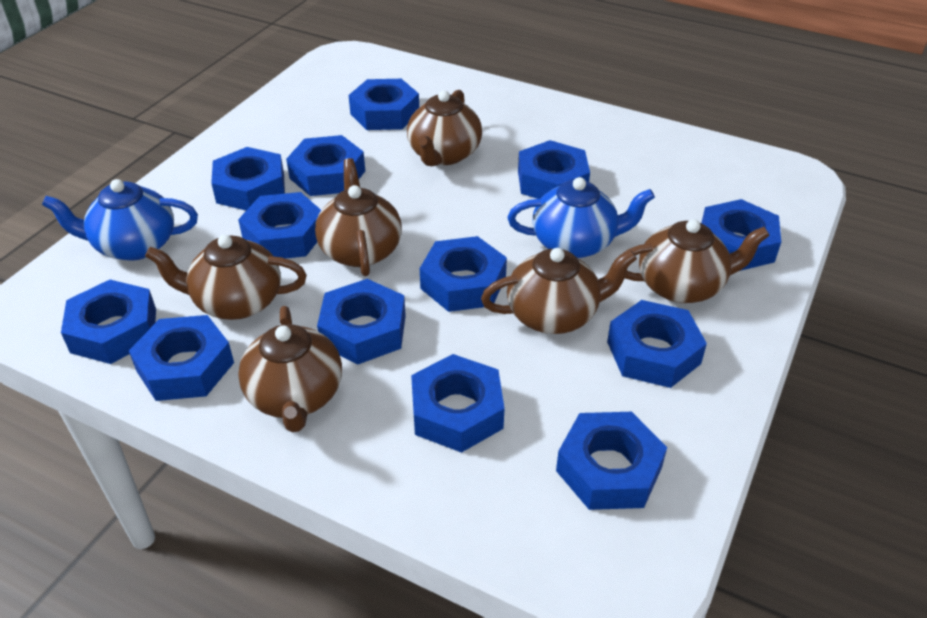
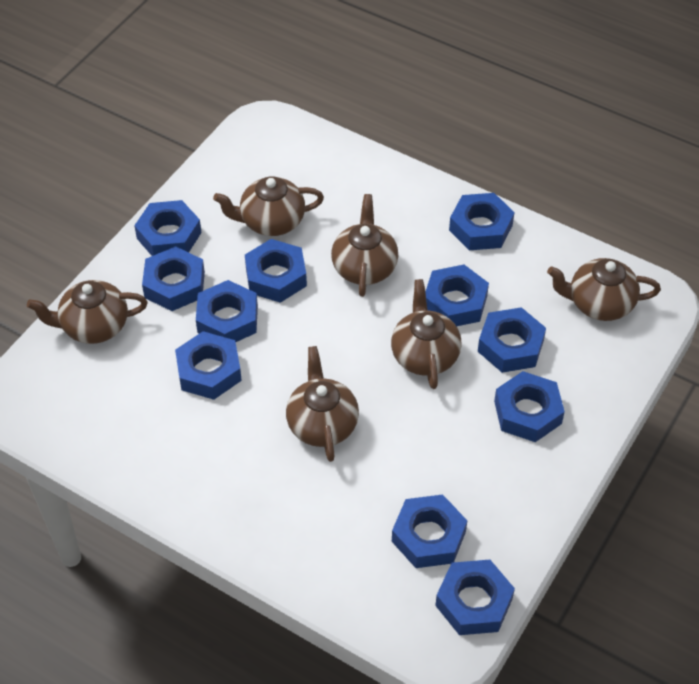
blue nut: 13 -> 11
blue teapot: 2 -> 0

